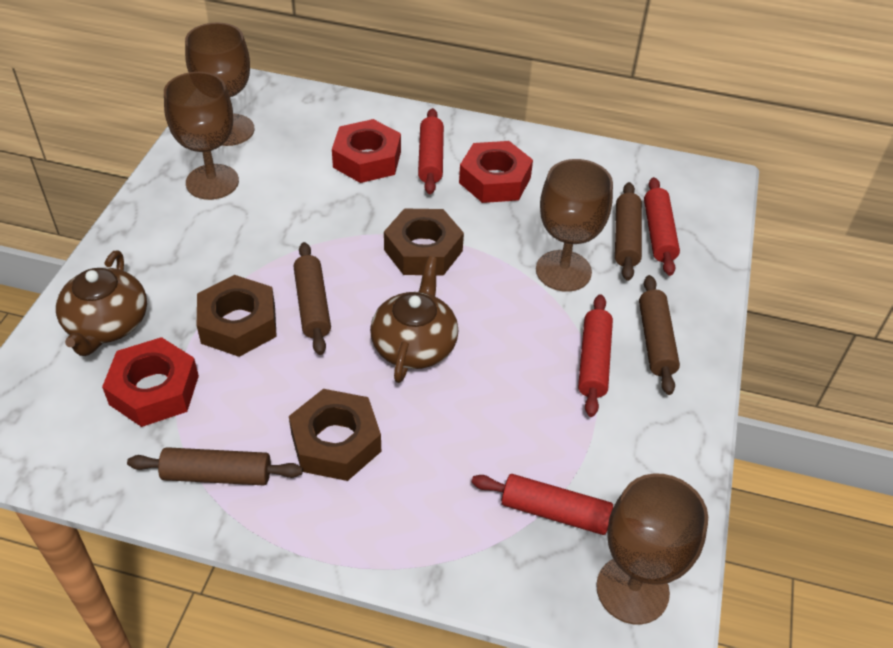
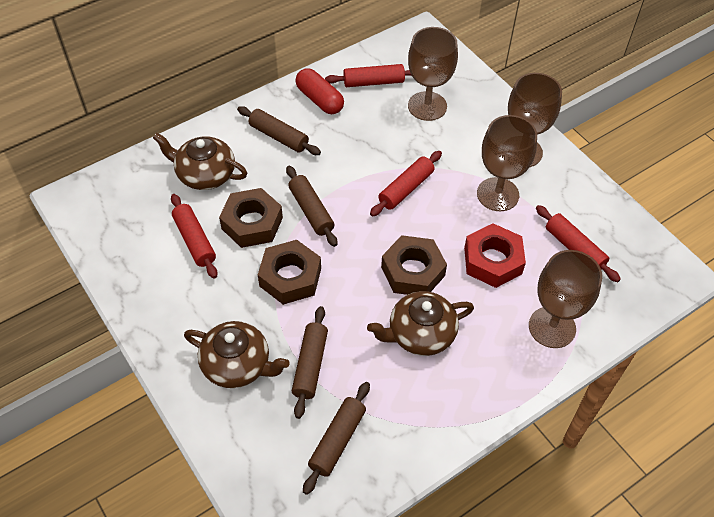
brown teapot: 2 -> 3
red capsule: 0 -> 1
red nut: 3 -> 1

